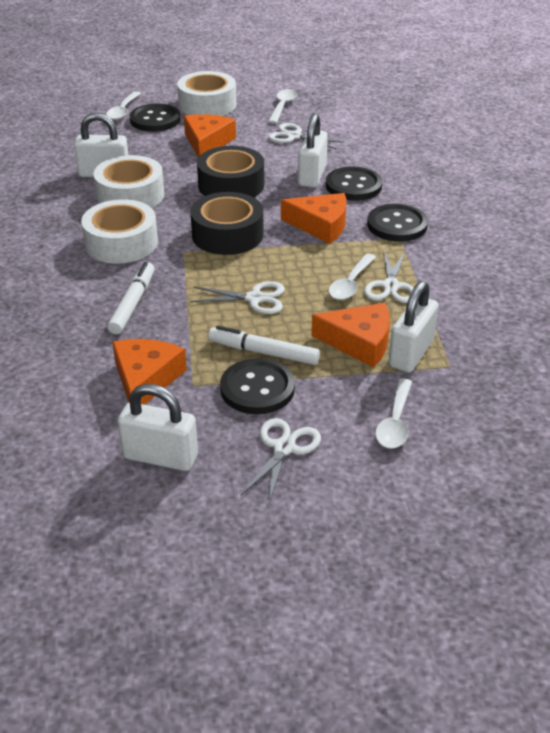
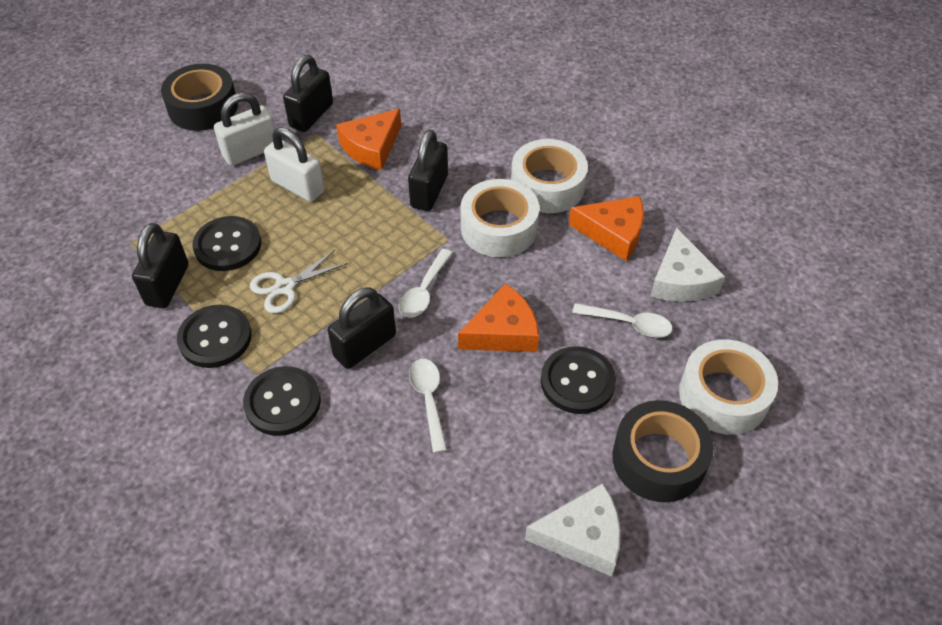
black padlock: 0 -> 4
orange cheese: 4 -> 3
white cheese: 0 -> 2
white marker: 2 -> 0
white padlock: 4 -> 2
white scissors: 4 -> 1
white spoon: 4 -> 3

